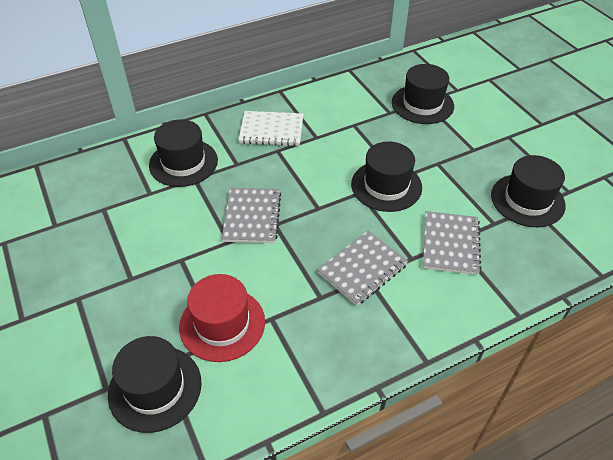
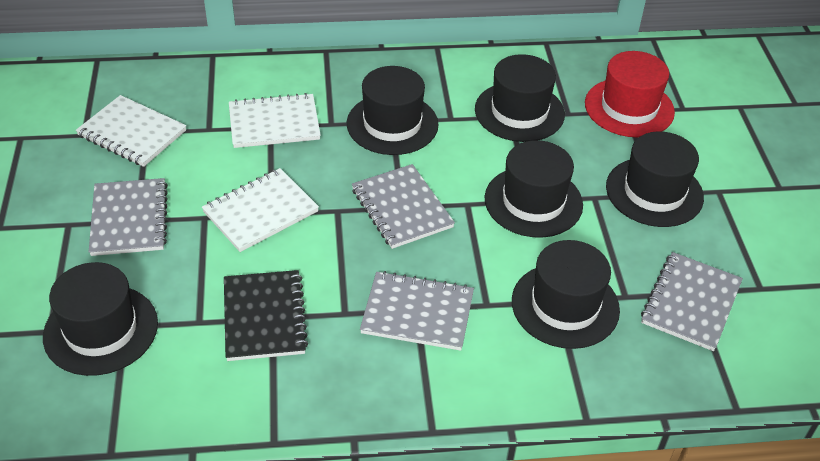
black hat: 5 -> 6
black notebook: 0 -> 1
grey notebook: 3 -> 4
white notebook: 1 -> 3

